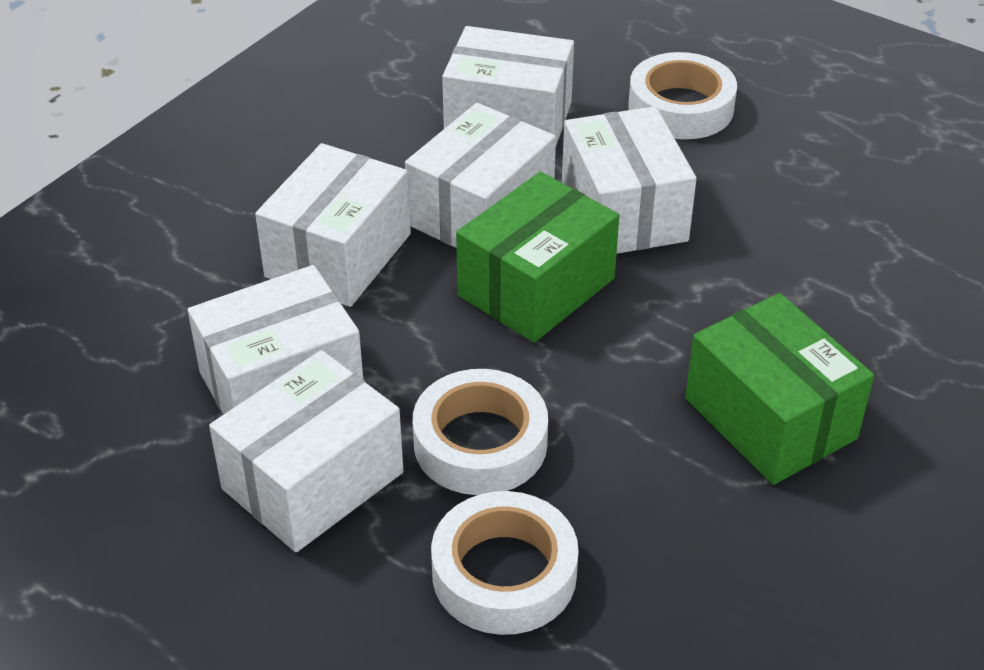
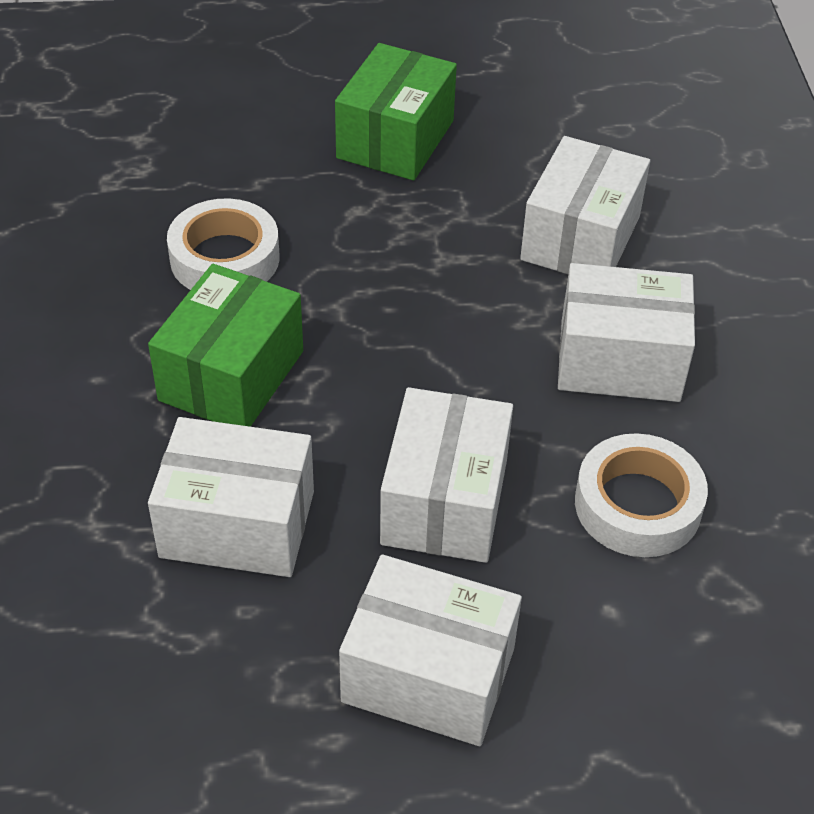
white box: 6 -> 5
white tape: 3 -> 2

